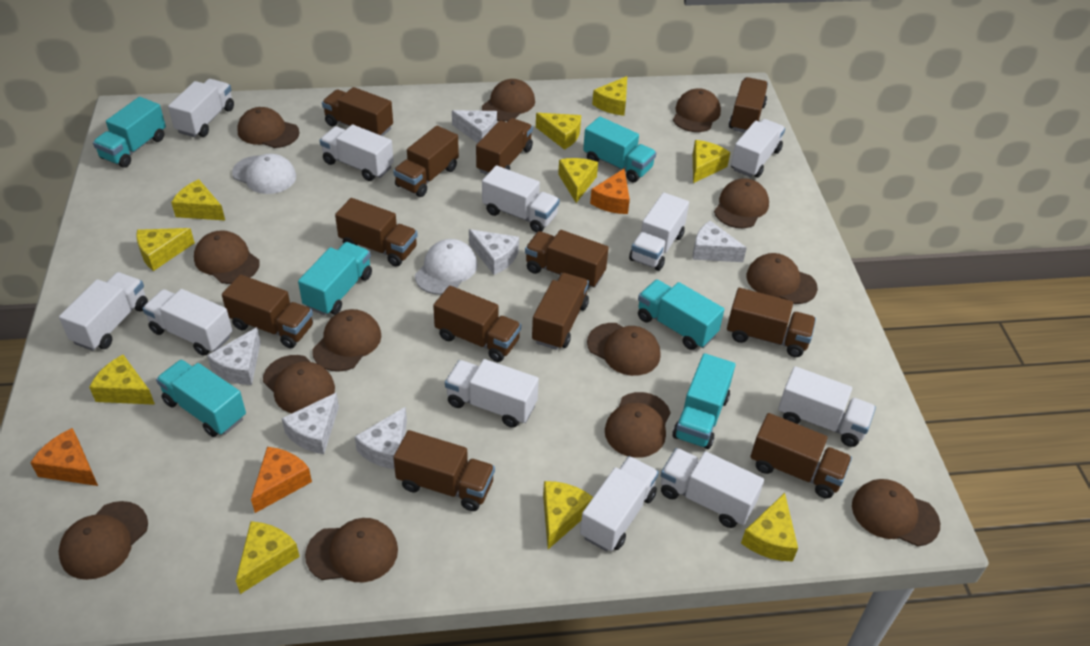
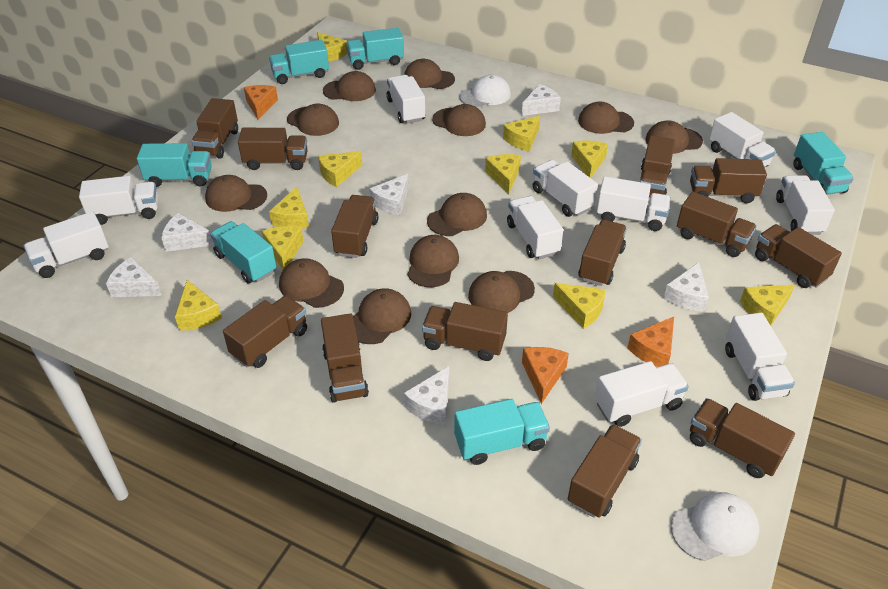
brown cap: 13 -> 12
brown truck: 12 -> 13
white truck: 11 -> 10

